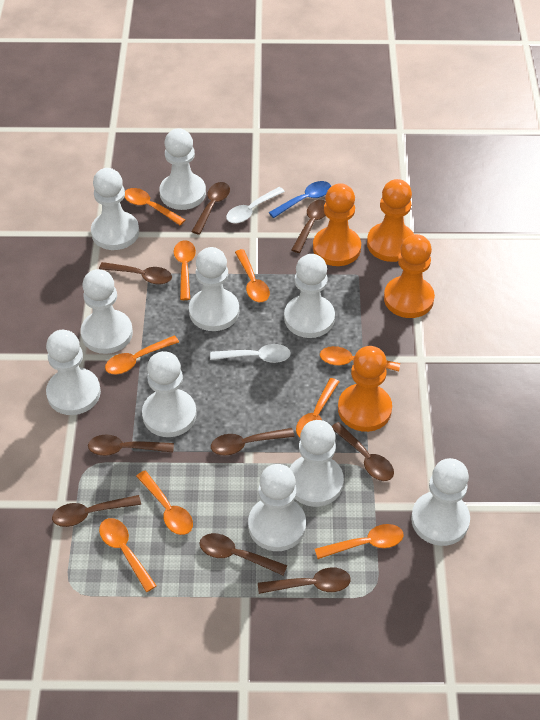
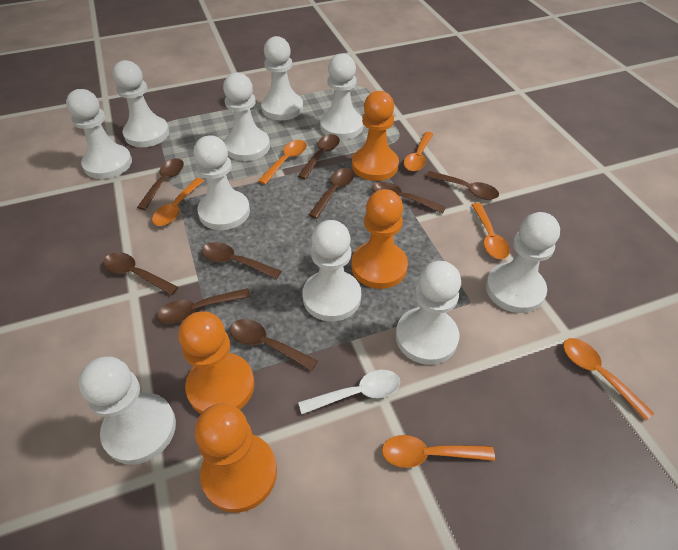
blue spoon: 1 -> 0
orange spoon: 9 -> 6
white spoon: 2 -> 1

